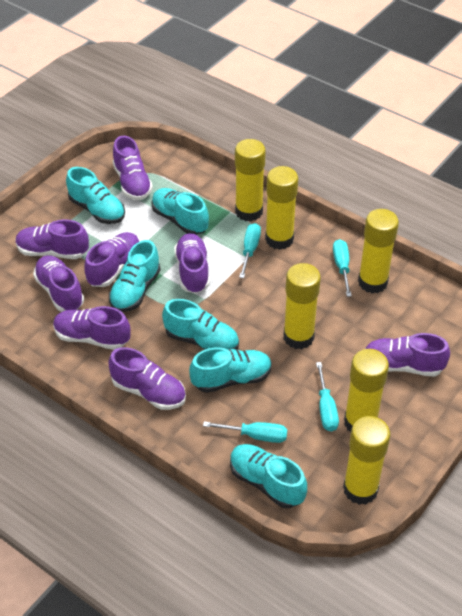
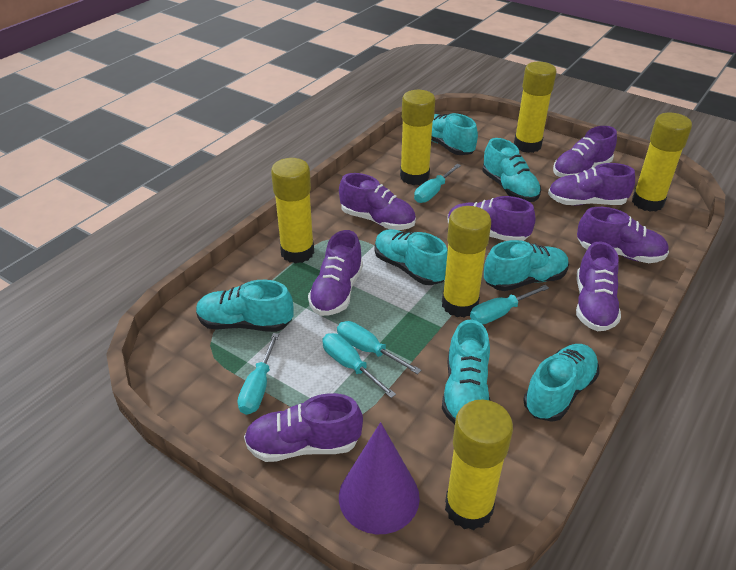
purple cone: 0 -> 1
turquoise screwdriver: 4 -> 5
turquoise shoe: 6 -> 7

